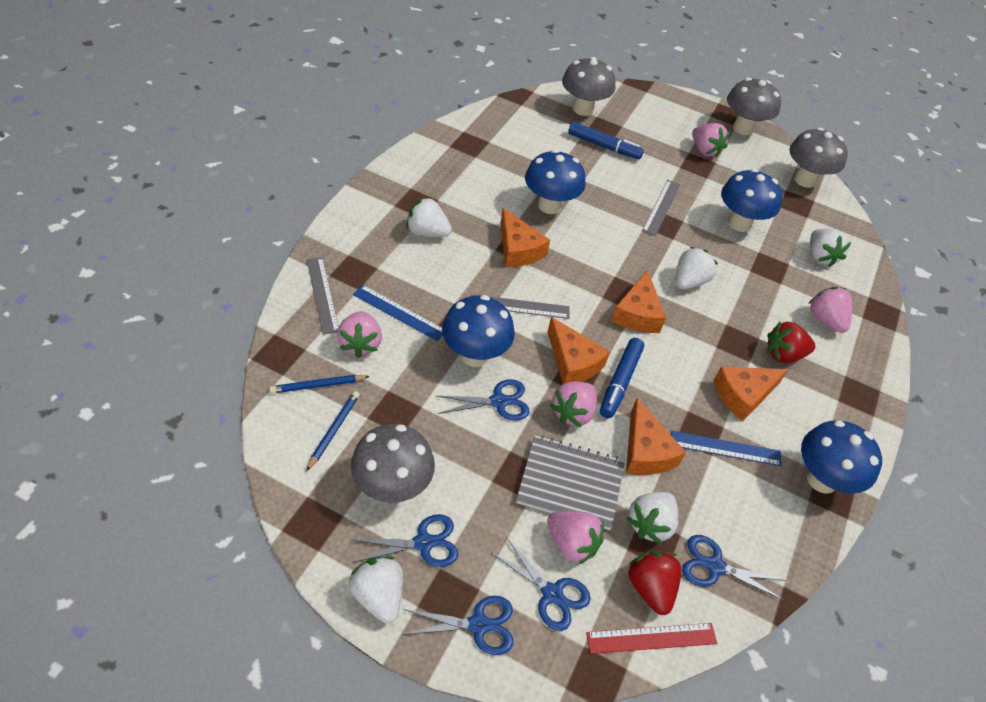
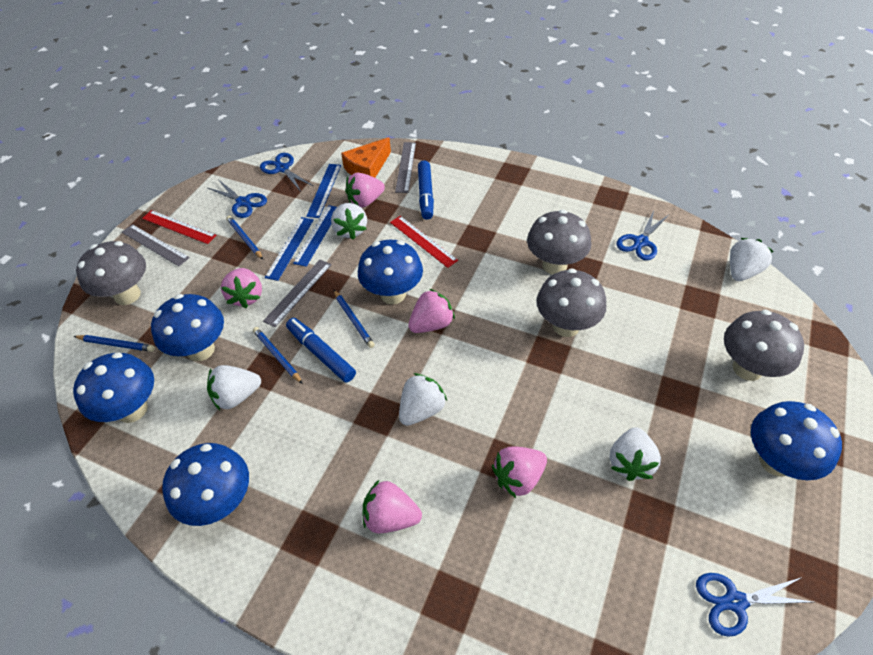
blue mushroom: 4 -> 5
blue pencil: 2 -> 4
blue ruler: 2 -> 3
blue scissors: 5 -> 4
grey notebook: 1 -> 0
orange cheese: 5 -> 1
red ruler: 1 -> 2
red strawberry: 2 -> 0

